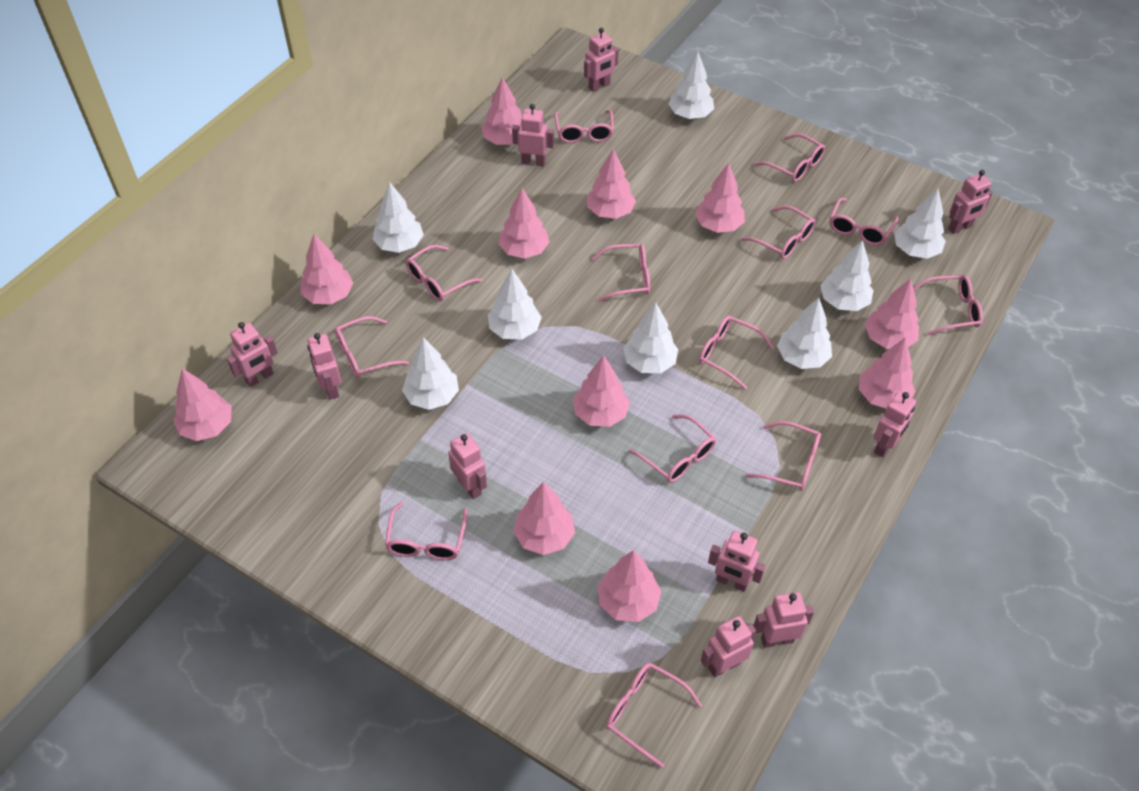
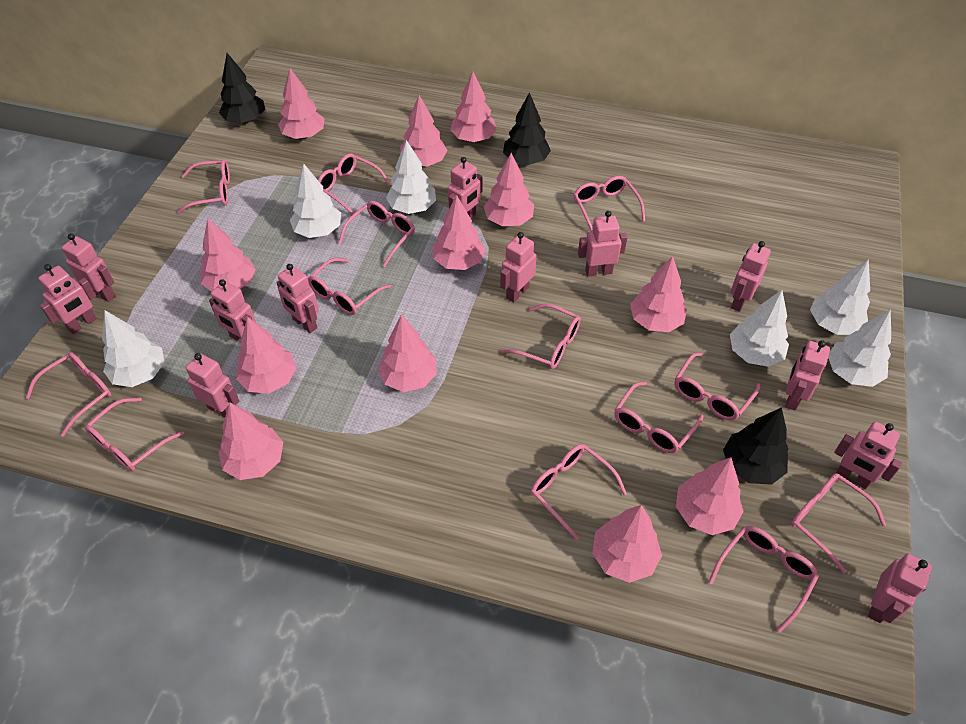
black tree: 0 -> 3
pink robot: 10 -> 12
pink tree: 11 -> 12
white tree: 8 -> 6

